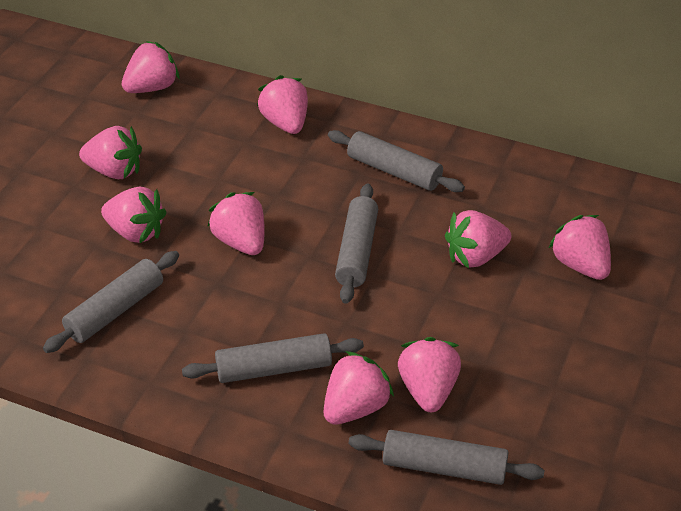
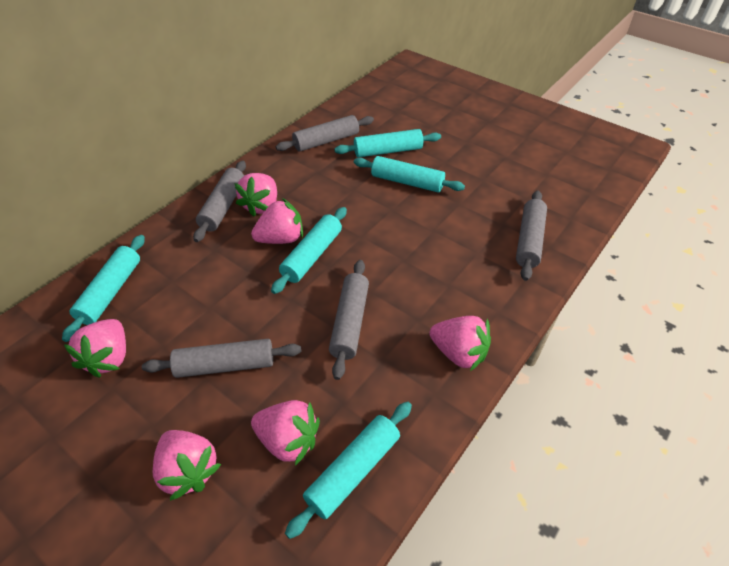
pink strawberry: 9 -> 6
turquoise rolling pin: 0 -> 5

